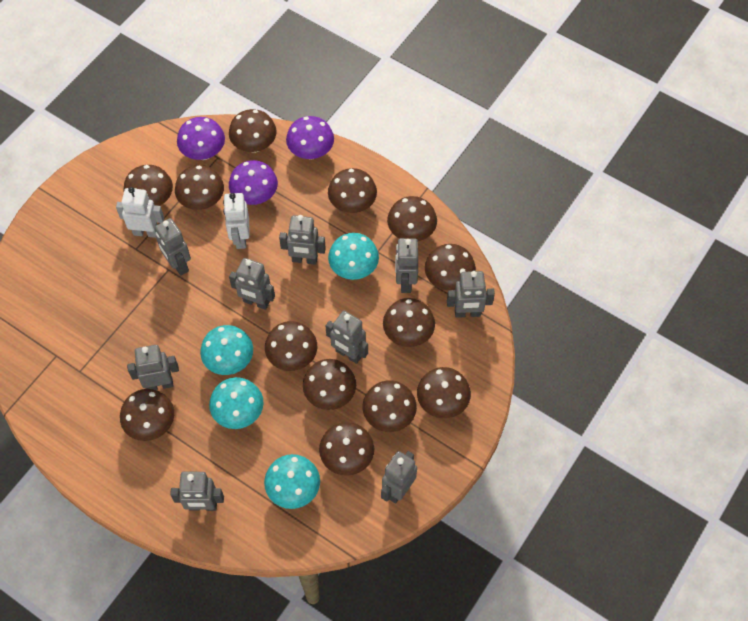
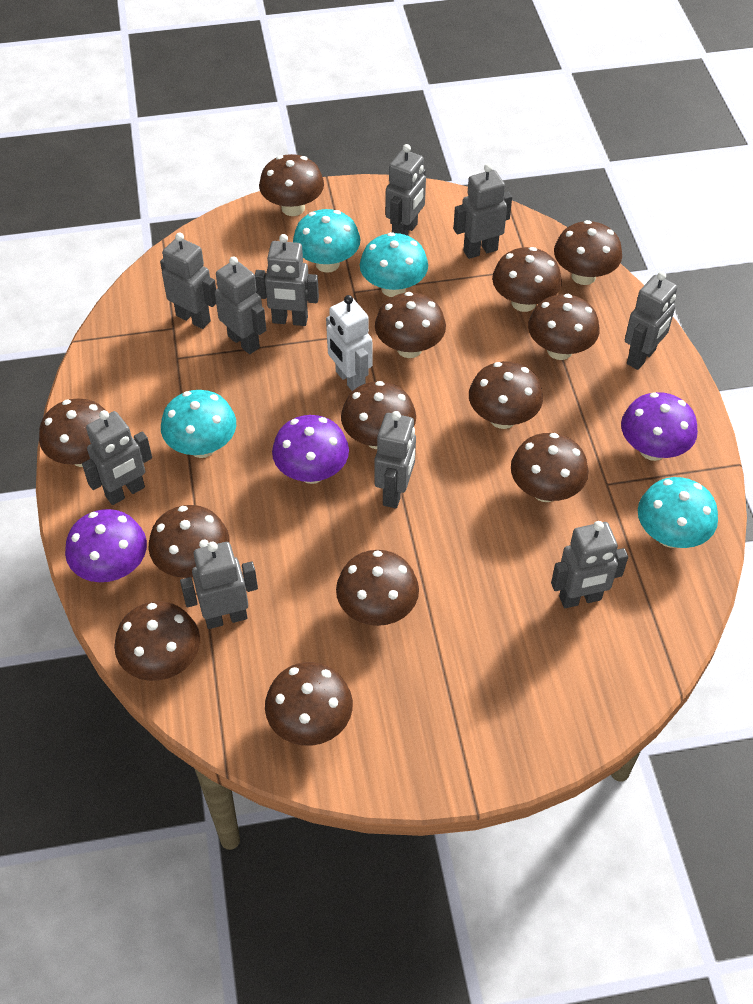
grey robot: 9 -> 10
white robot: 2 -> 1

